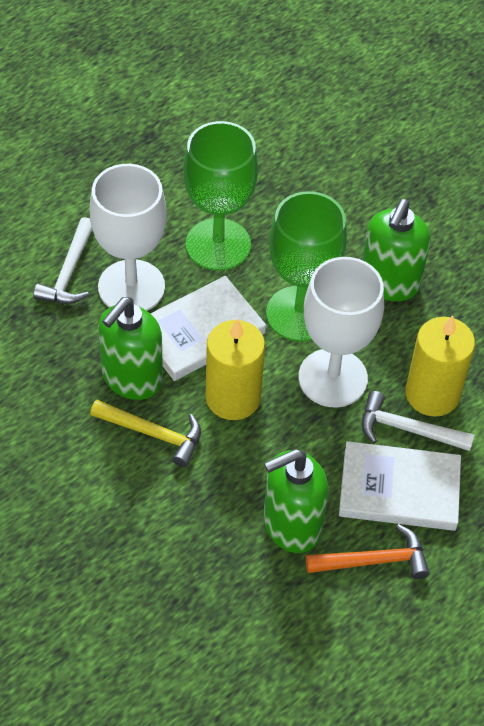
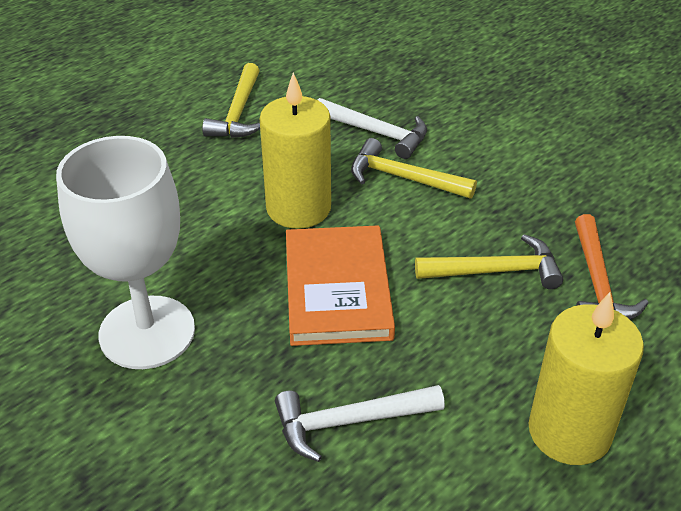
green goblet: 2 -> 0
green soap dispenser: 3 -> 0
orange book: 0 -> 1
white book: 2 -> 0
white goblet: 2 -> 1
yellow hammer: 1 -> 3

